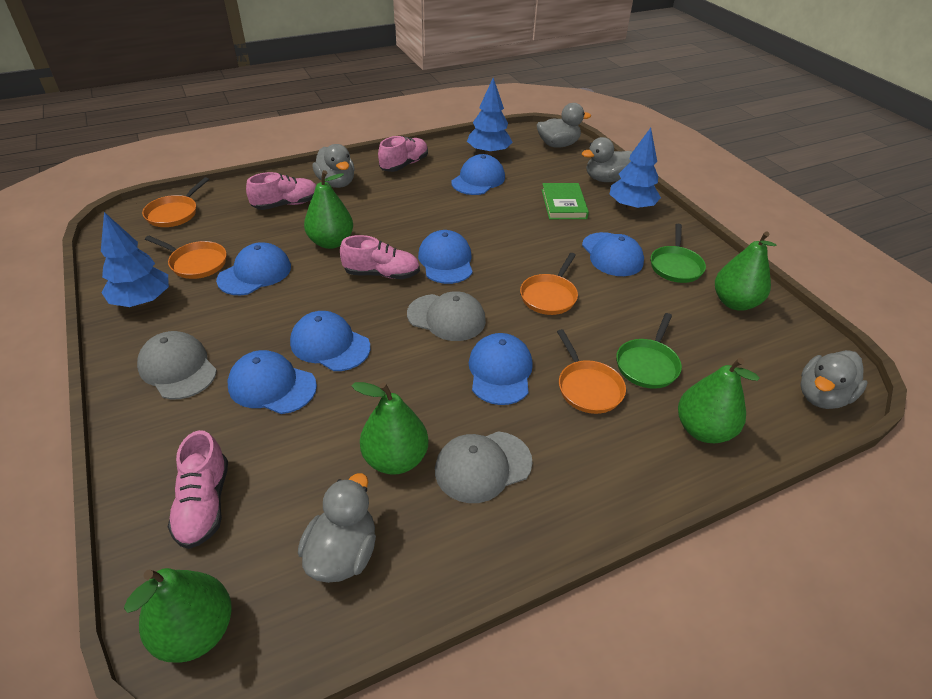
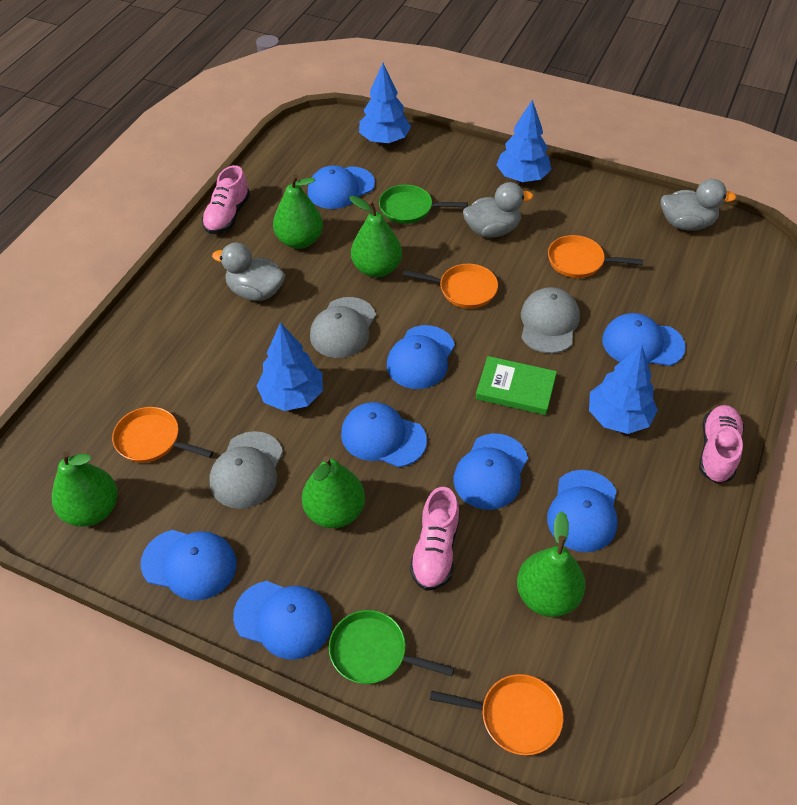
blue cap: 7 -> 8
blue tree: 3 -> 4
grey duck: 5 -> 3
pink shoe: 4 -> 3

